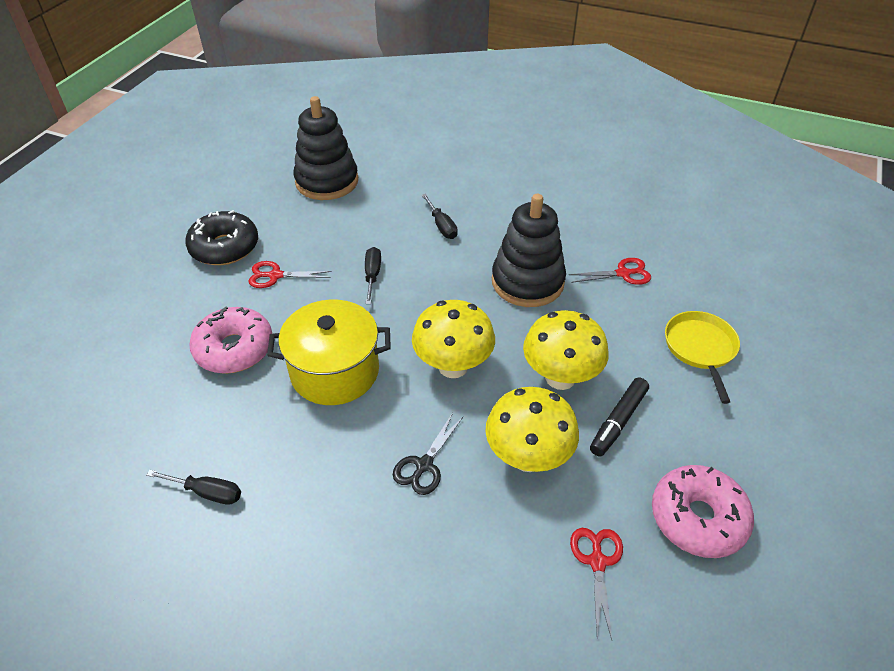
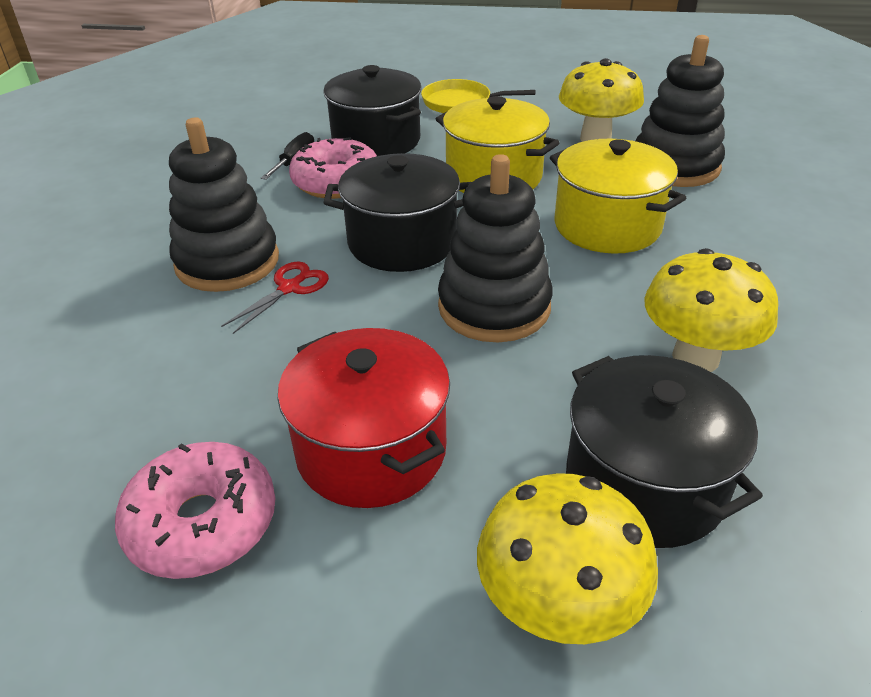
black donut: 1 -> 0
black marker: 1 -> 0
black pot: 0 -> 3
black scissors: 1 -> 0
black screwdriver: 3 -> 1
black stacking toy: 2 -> 3
red pot: 0 -> 1
red scissors: 3 -> 1
yellow pot: 1 -> 2

